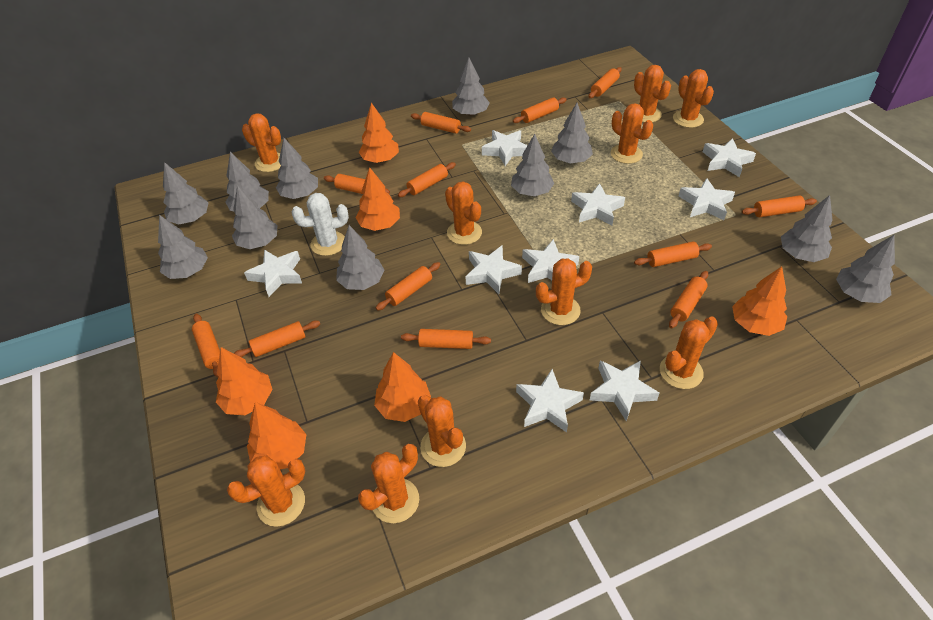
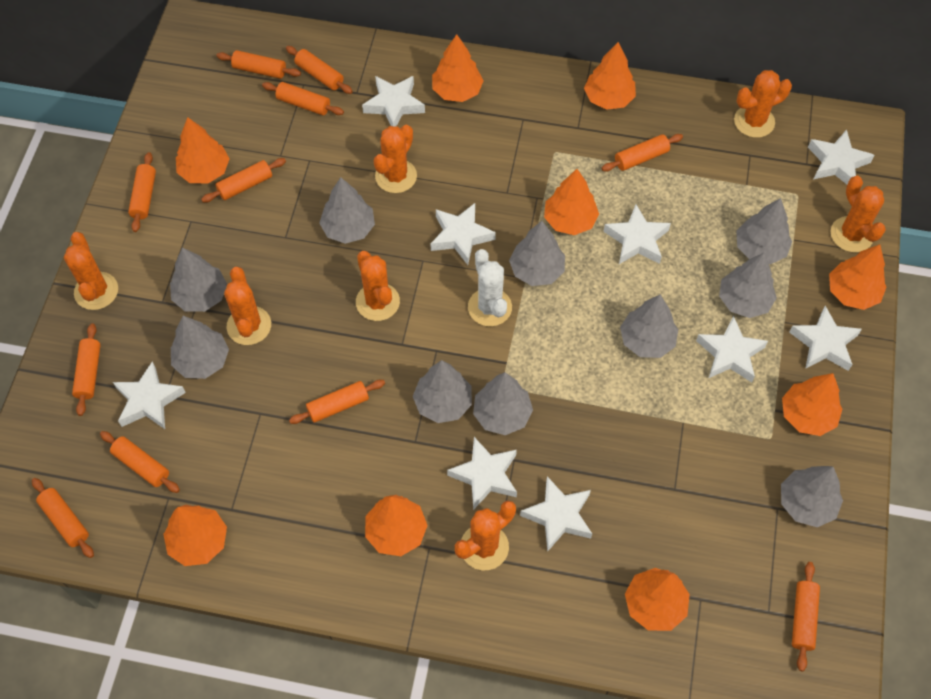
grey tree: 11 -> 10
orange cactus: 10 -> 7
orange rolling pin: 12 -> 11
orange tree: 6 -> 9

